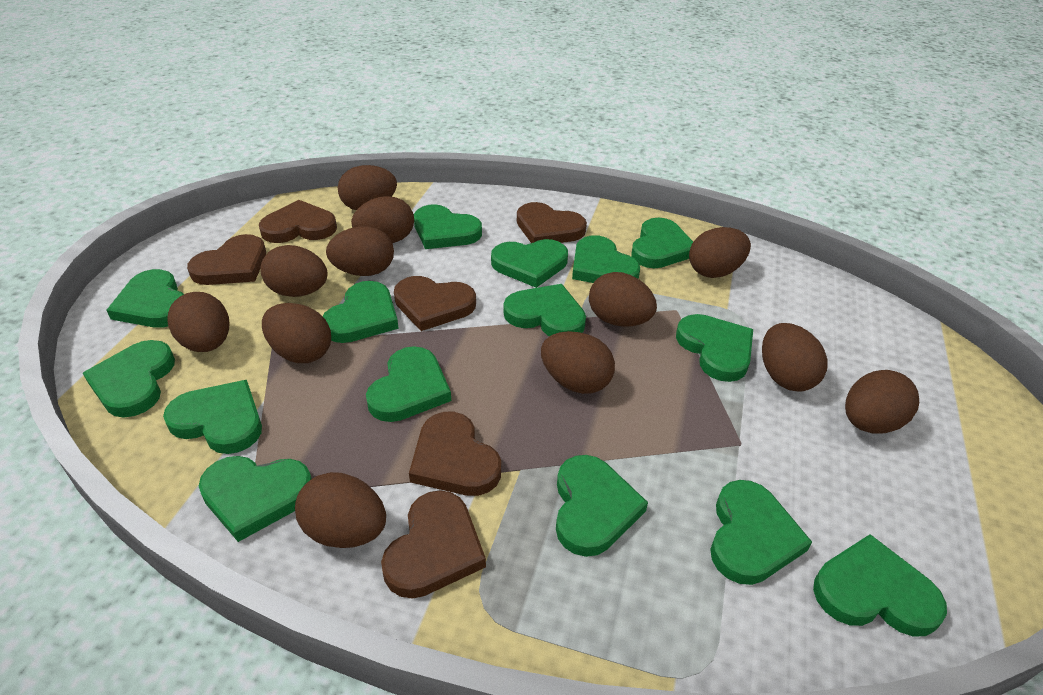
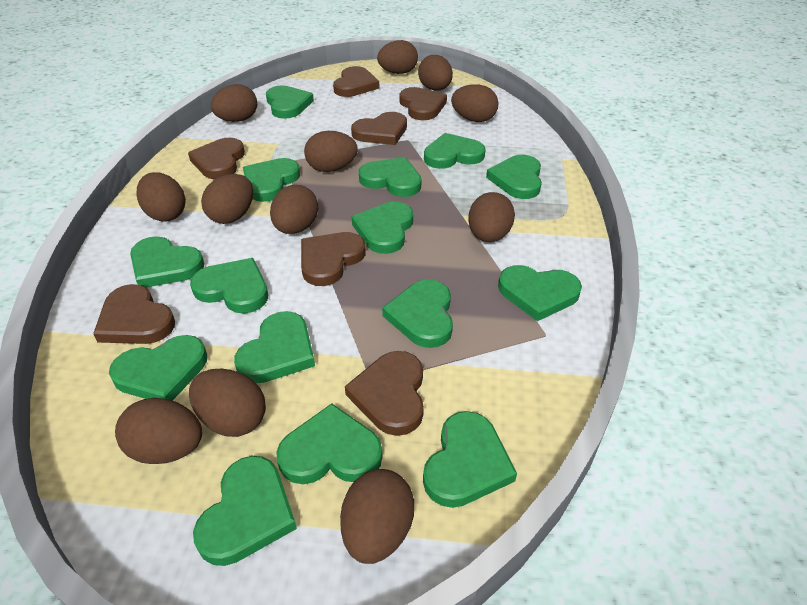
brown heart: 6 -> 7

